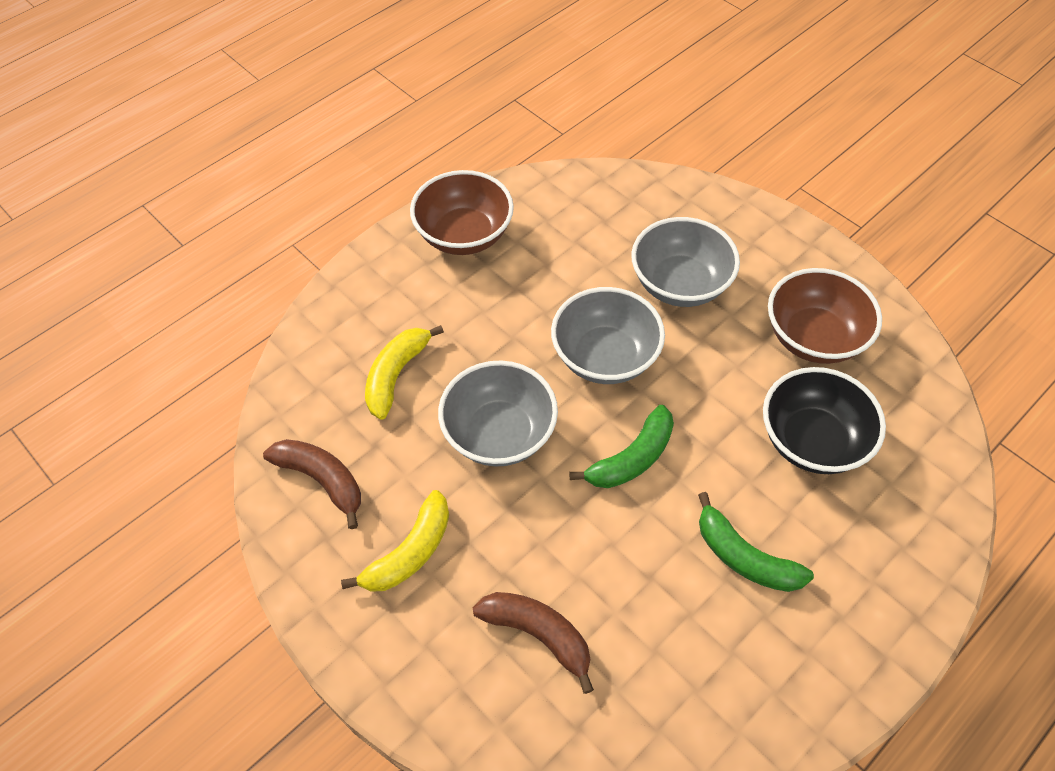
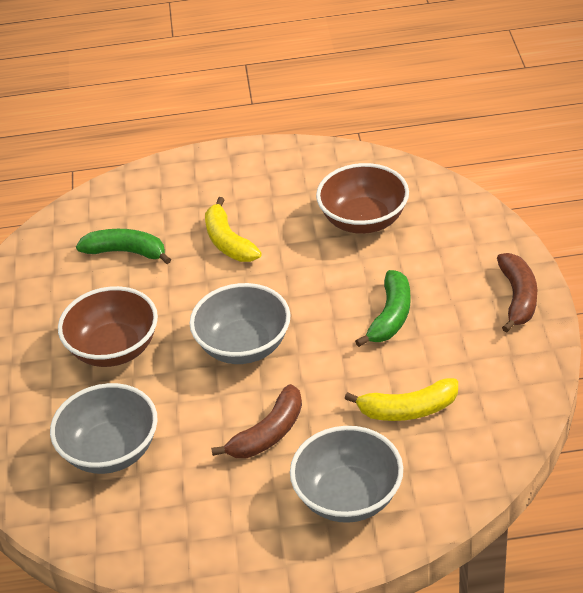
black bowl: 1 -> 0

